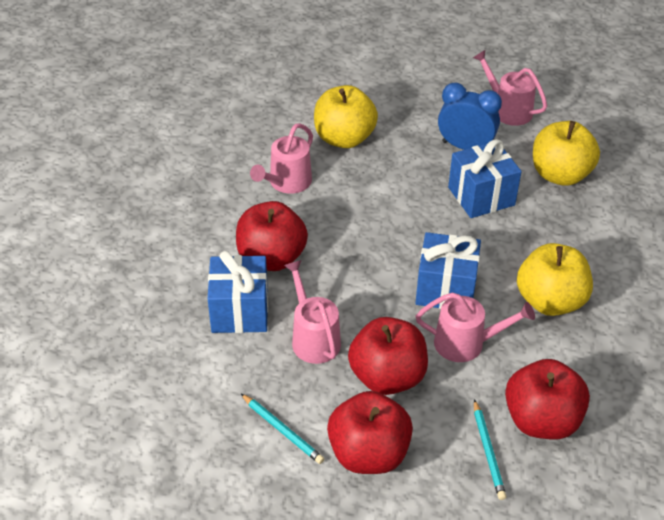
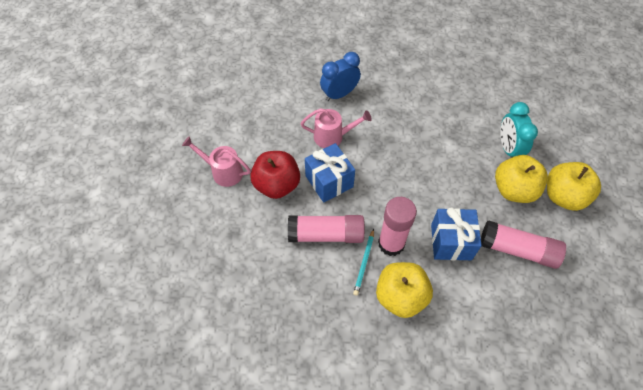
blue gift: 3 -> 2
pink glue stick: 0 -> 3
pink watering can: 4 -> 2
red apple: 4 -> 1
turquoise clock: 0 -> 1
turquoise pencil: 2 -> 1

